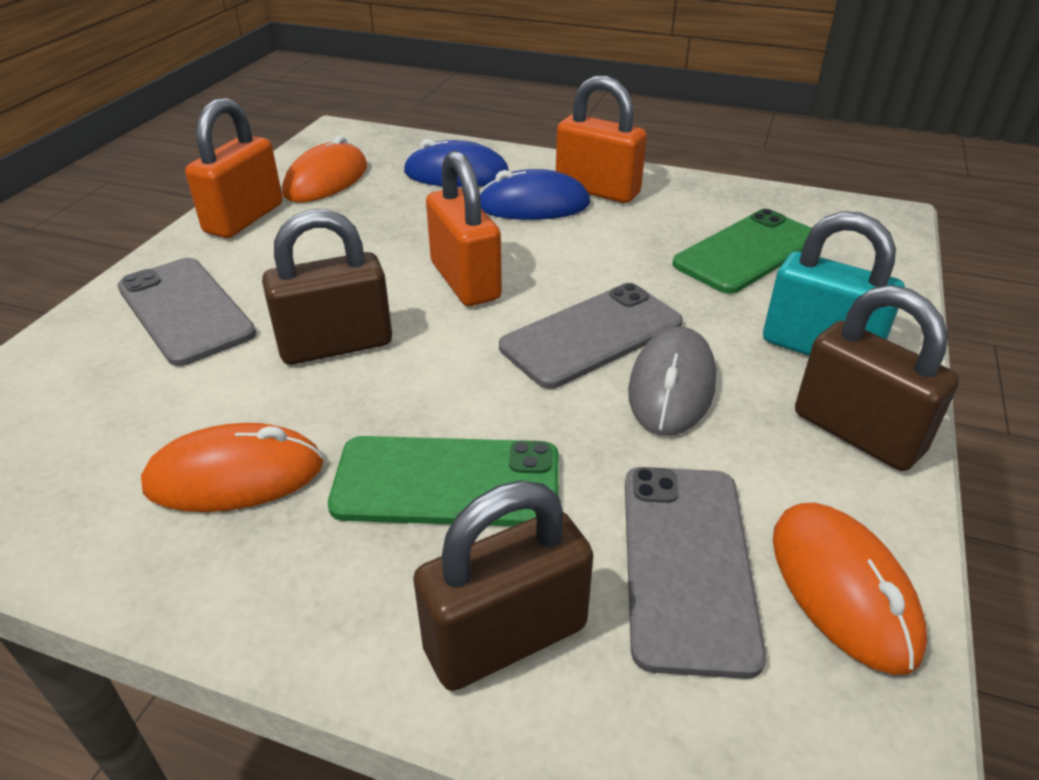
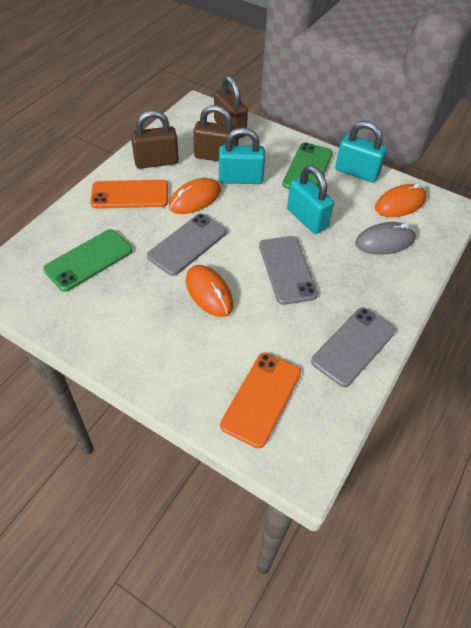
blue mouse: 2 -> 0
orange padlock: 3 -> 0
orange phone: 0 -> 2
turquoise padlock: 1 -> 3

